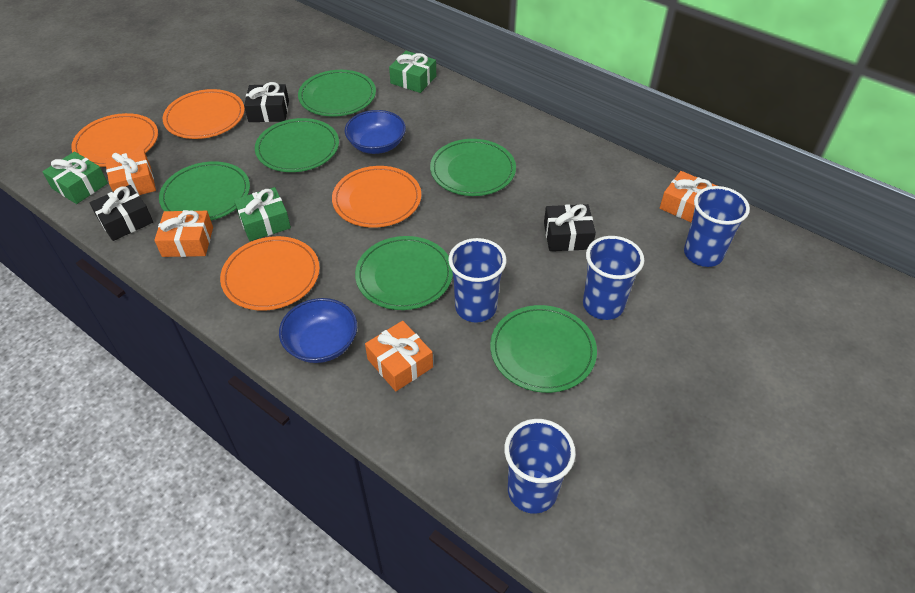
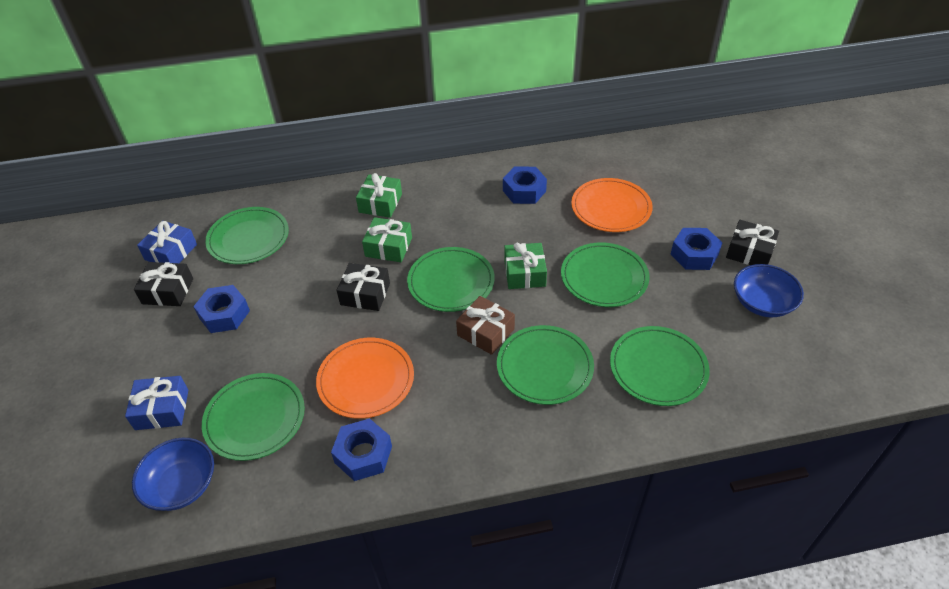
blue cup: 4 -> 0
blue gift: 0 -> 2
blue nut: 0 -> 4
brown gift: 0 -> 1
orange gift: 4 -> 0
orange plate: 4 -> 2

